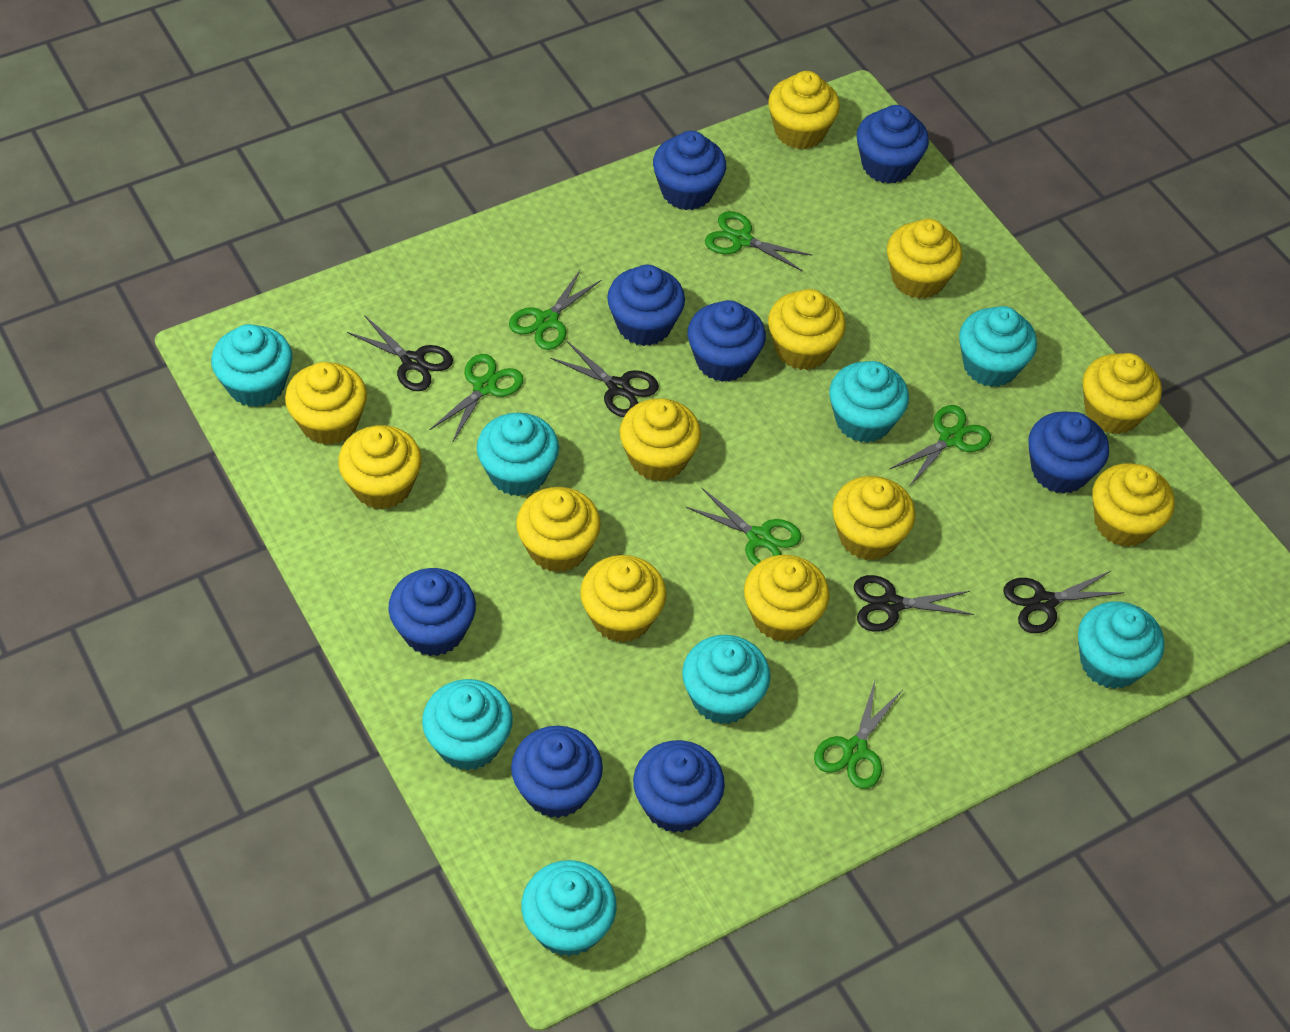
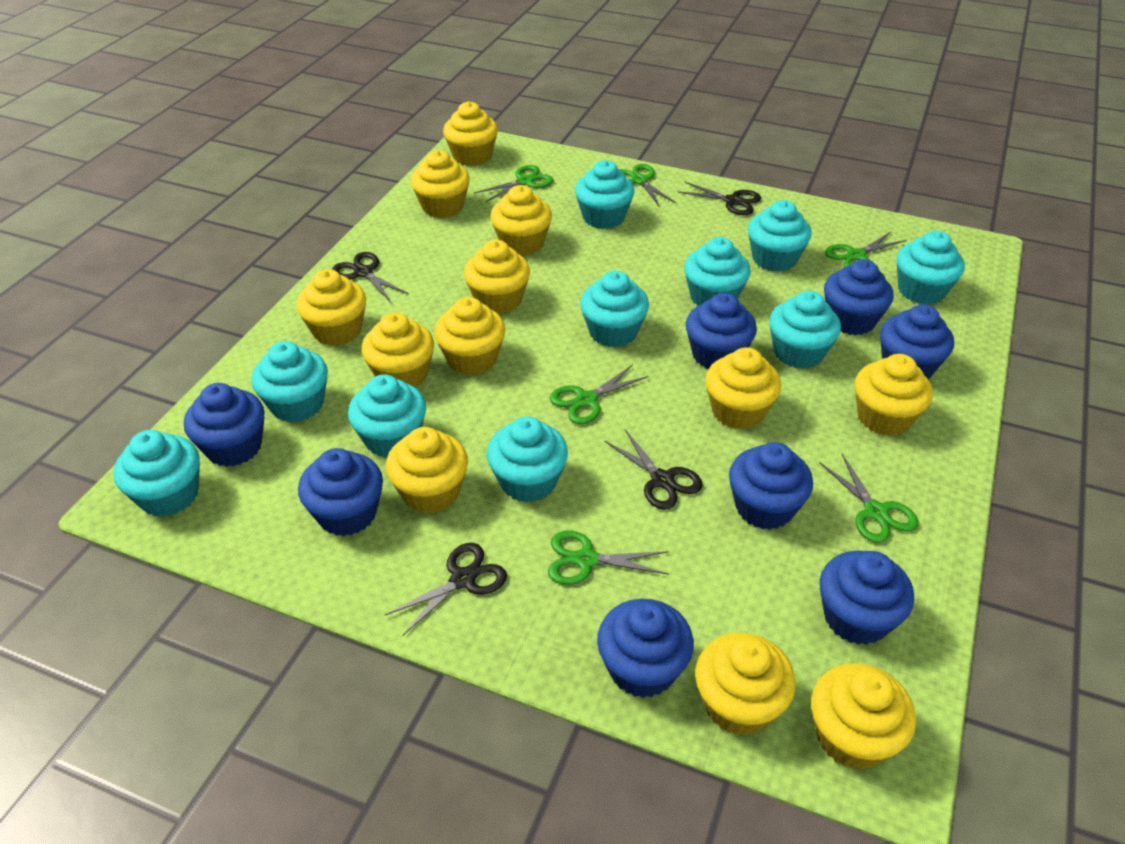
turquoise cupcake: 8 -> 10

